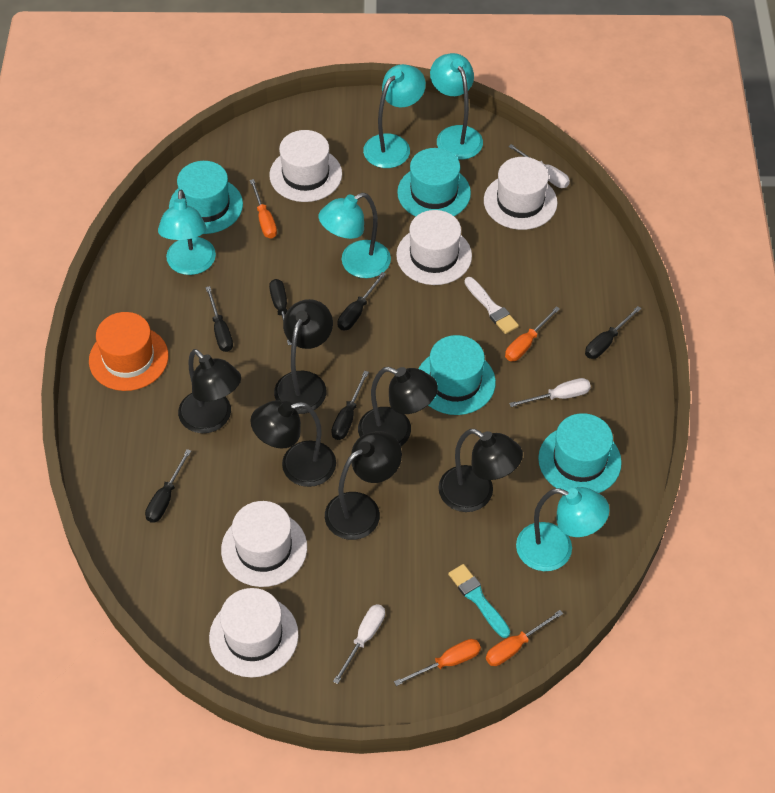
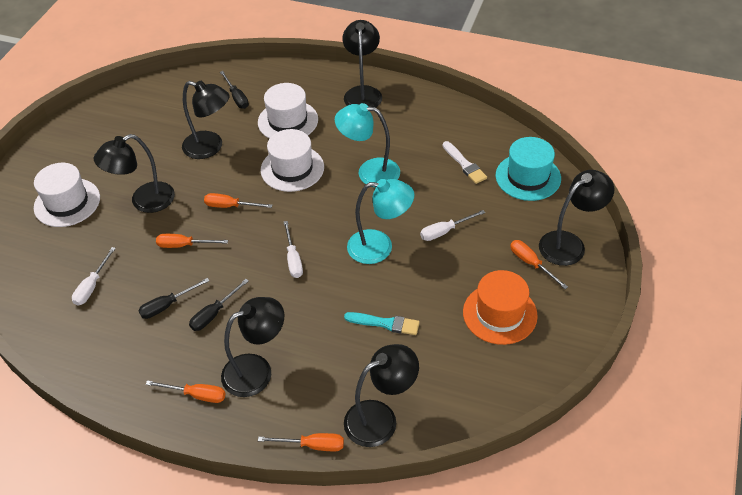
black screwdriver: 6 -> 3
orange screwdriver: 4 -> 5
turquoise hat: 4 -> 1
turquoise lamp: 5 -> 2
white hat: 5 -> 3

